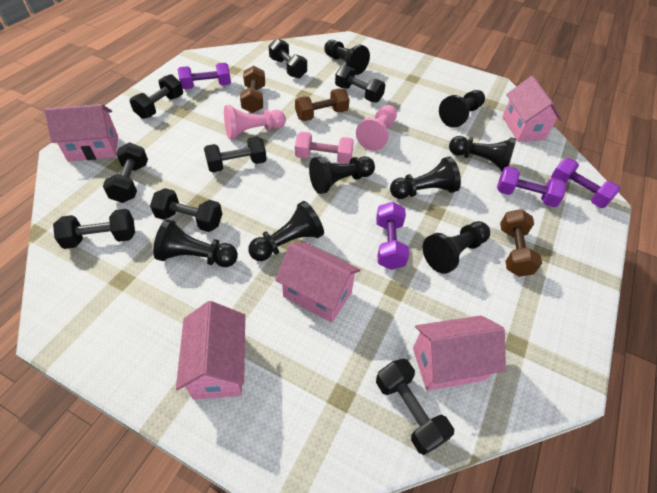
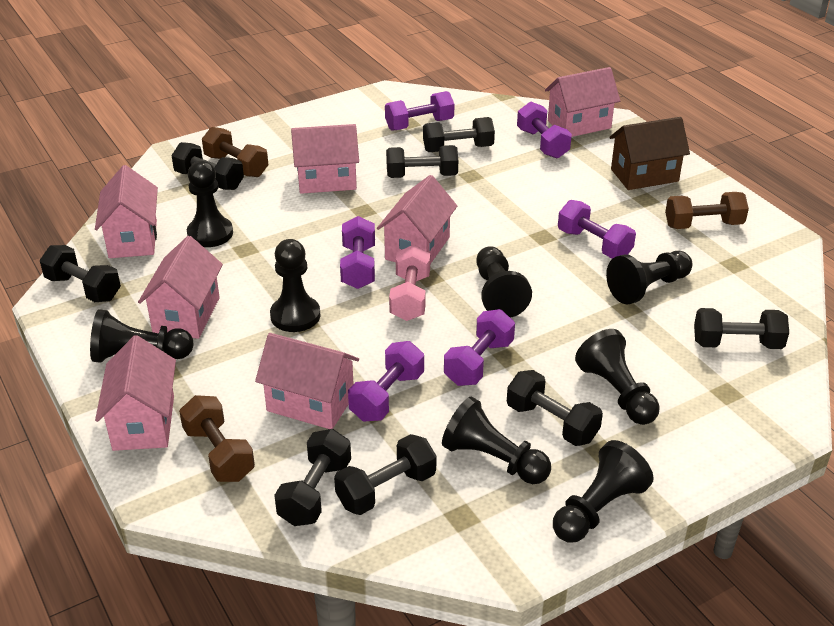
brown house: 0 -> 1
pink house: 5 -> 7
pink pawn: 2 -> 0
purple dumbbell: 4 -> 6

